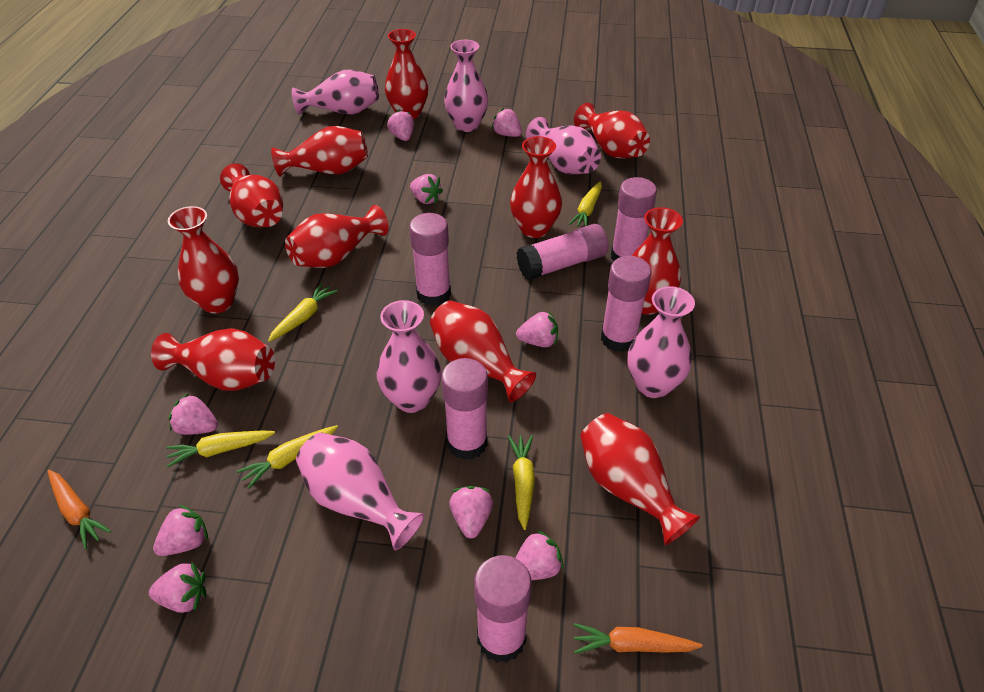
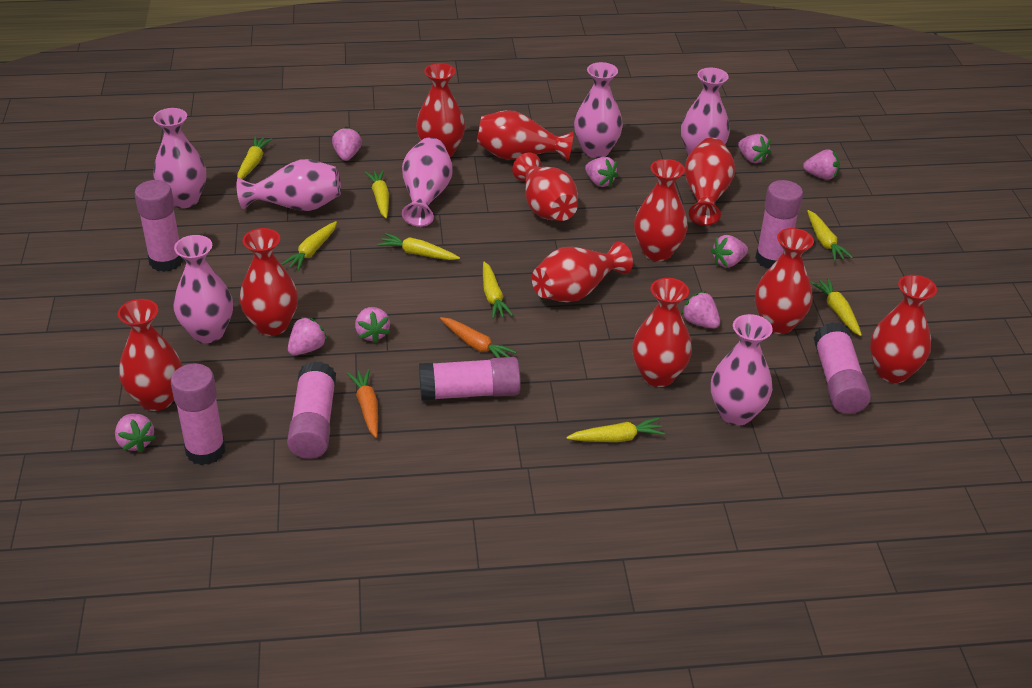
pink vase: 6 -> 7
yellow carrot: 5 -> 8

